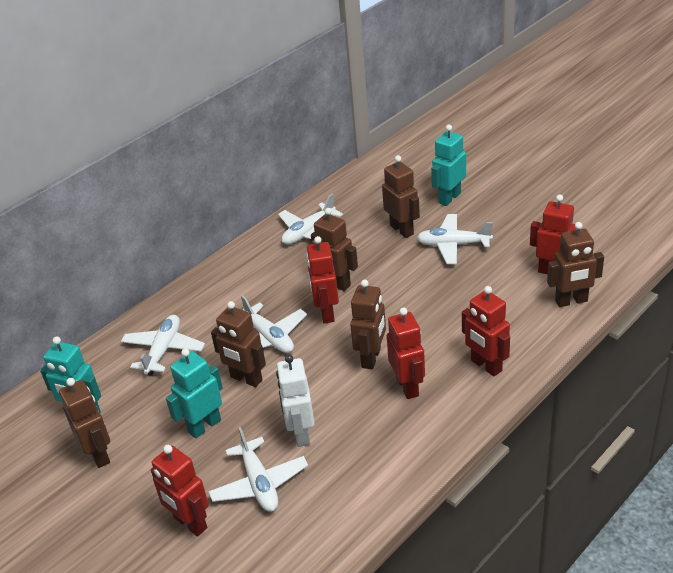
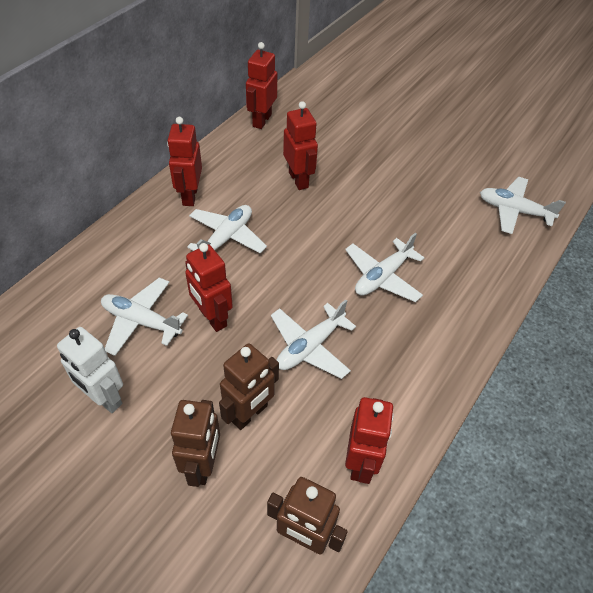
brown robot: 6 -> 3
turquoise robot: 3 -> 0

